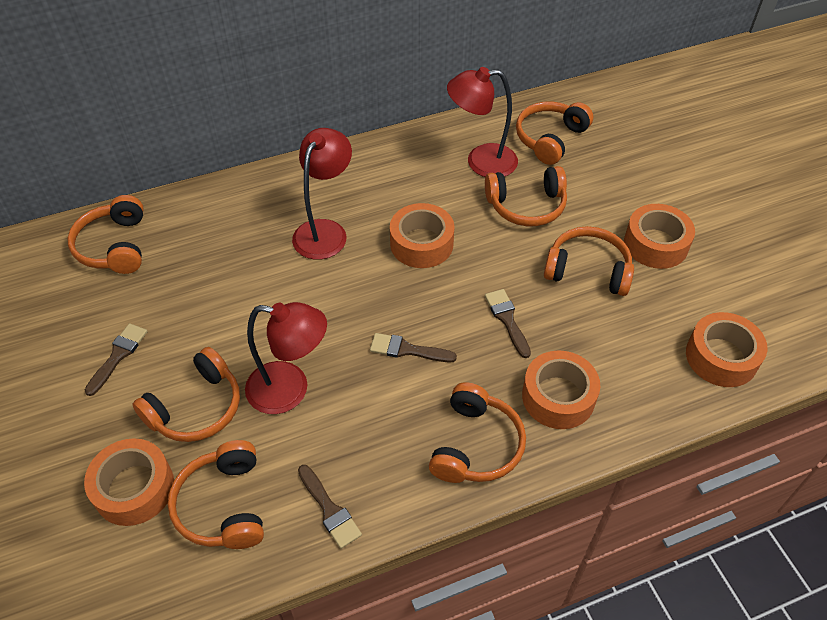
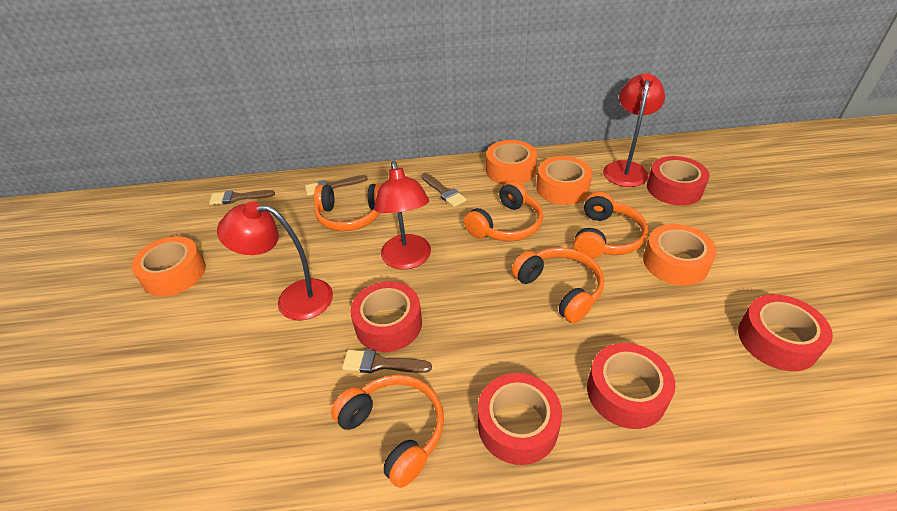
orange headphones: 7 -> 5
orange tape: 5 -> 4
red tape: 0 -> 5

